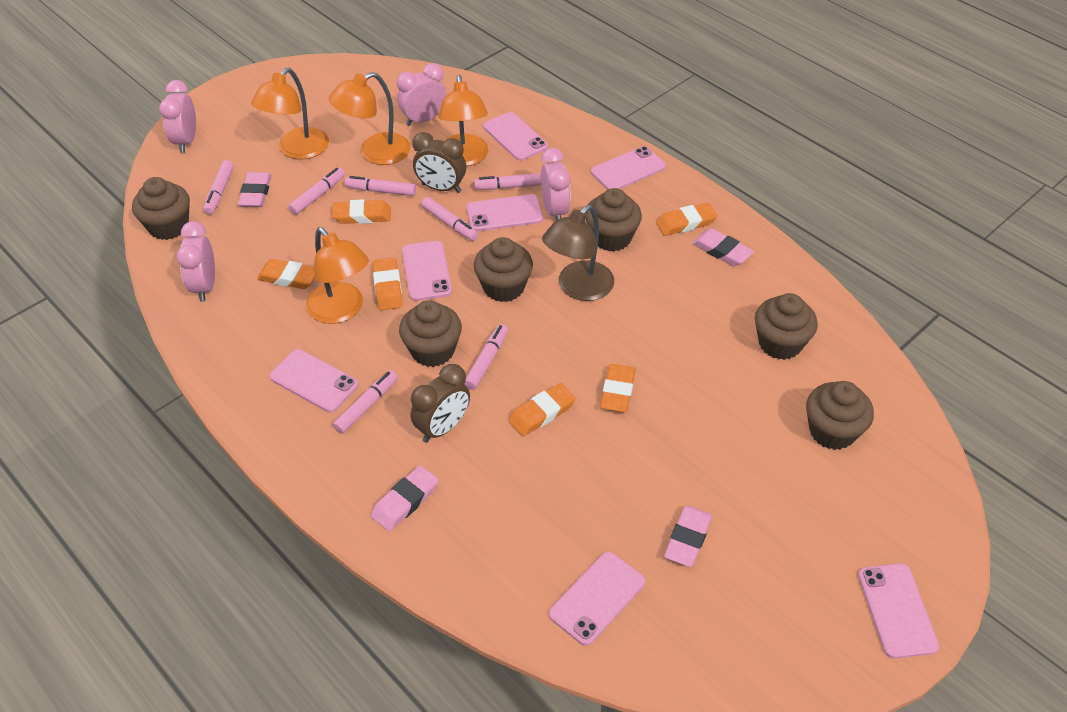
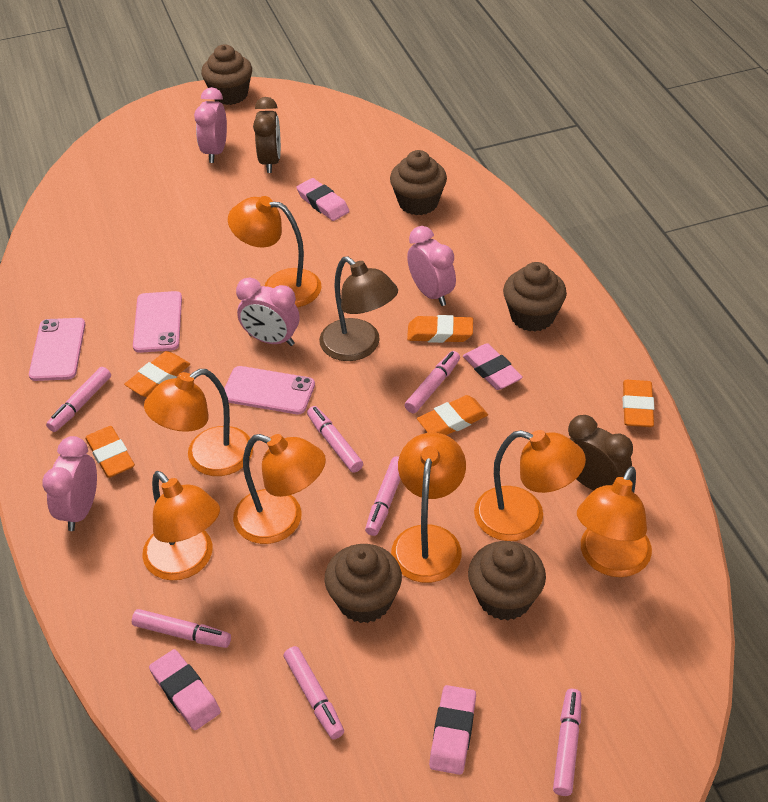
brown cupcake: 6 -> 5
orange eraser: 6 -> 5
orange lamp: 4 -> 7
pink phone: 7 -> 3

